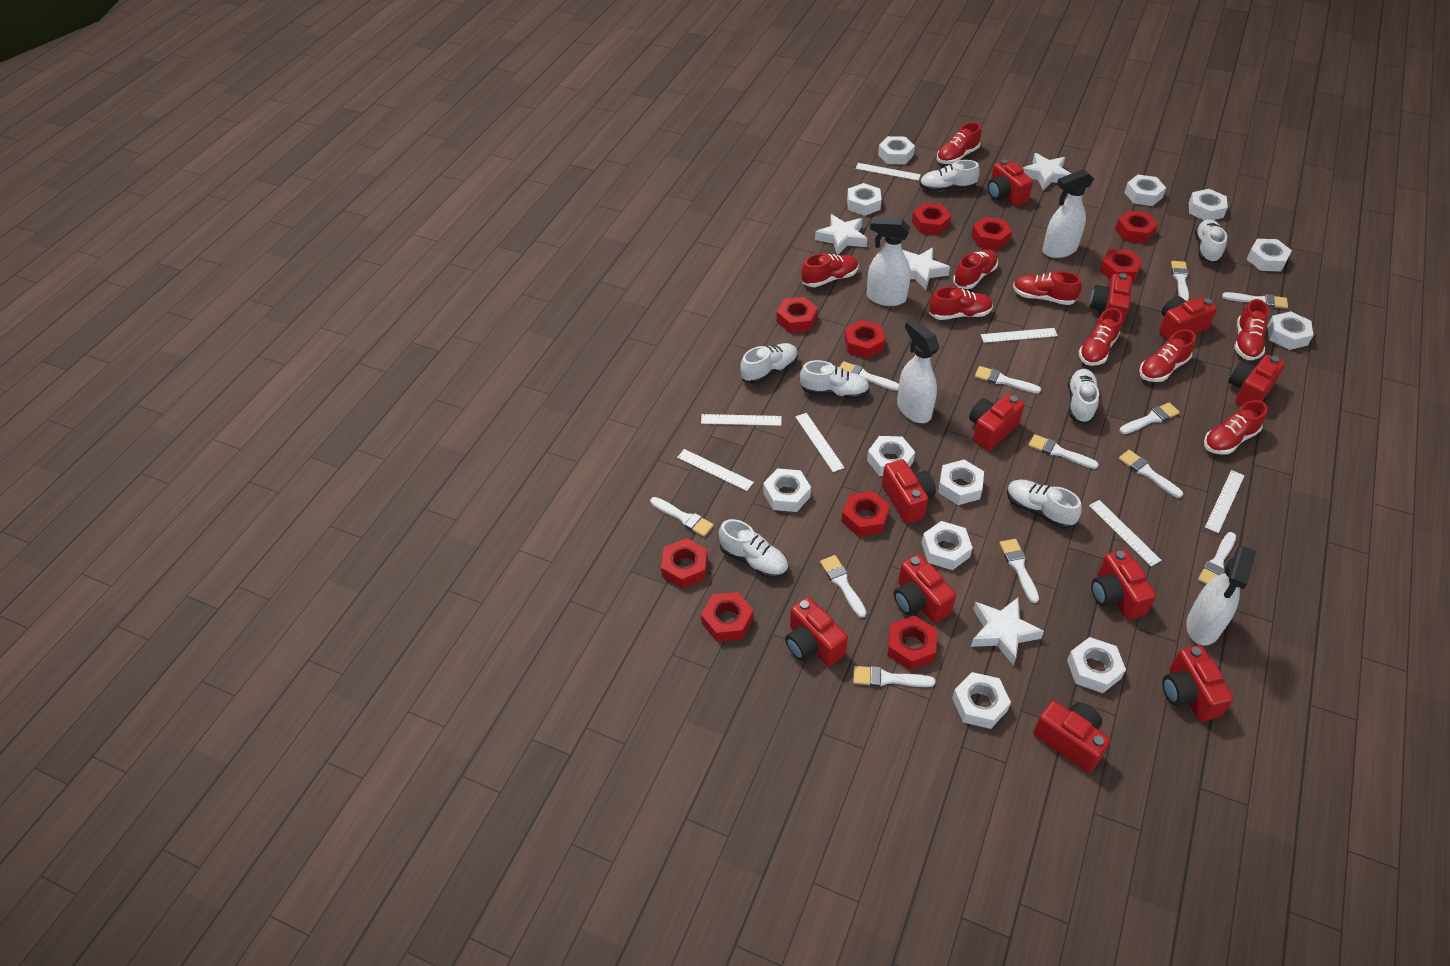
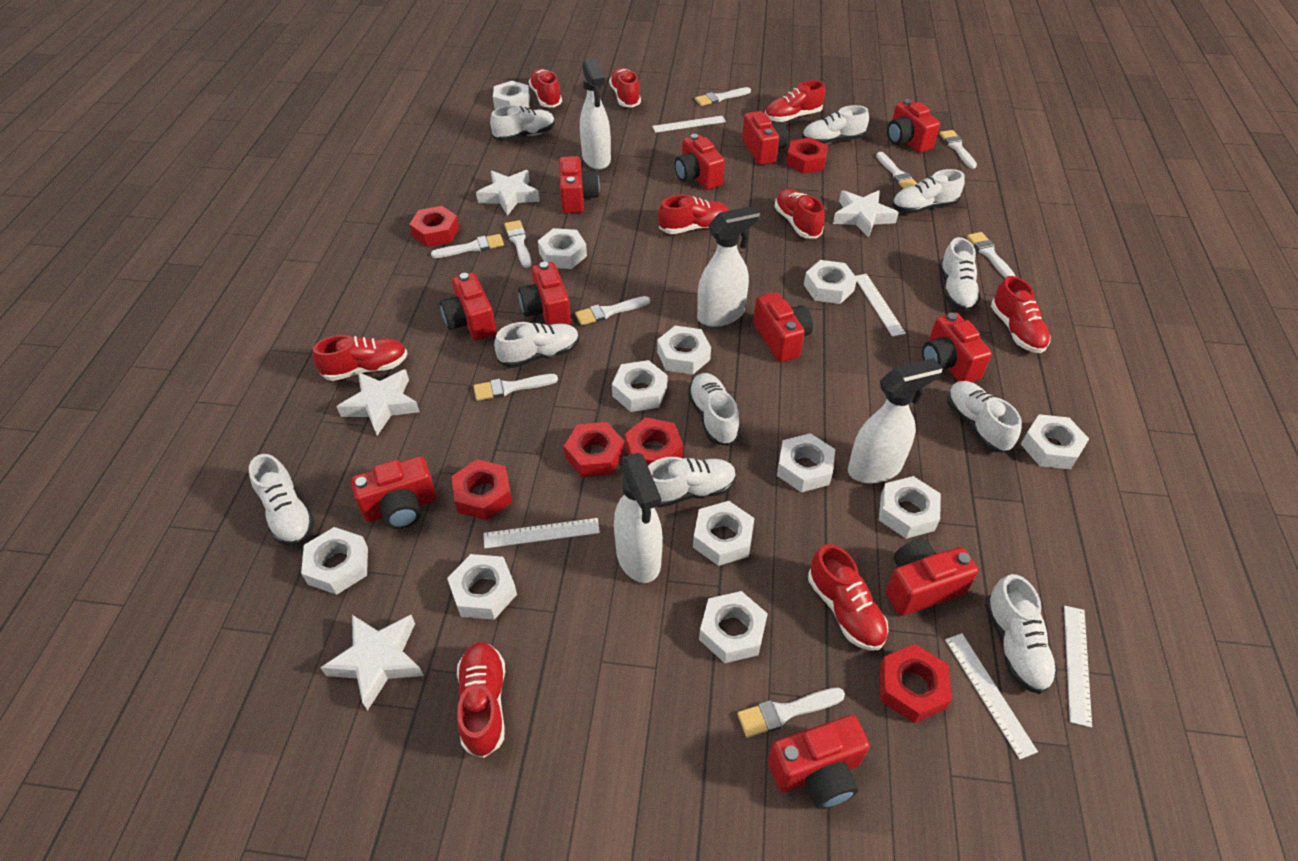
red nut: 10 -> 6
white brush: 12 -> 9
white ruler: 7 -> 5
white shoe: 7 -> 10

